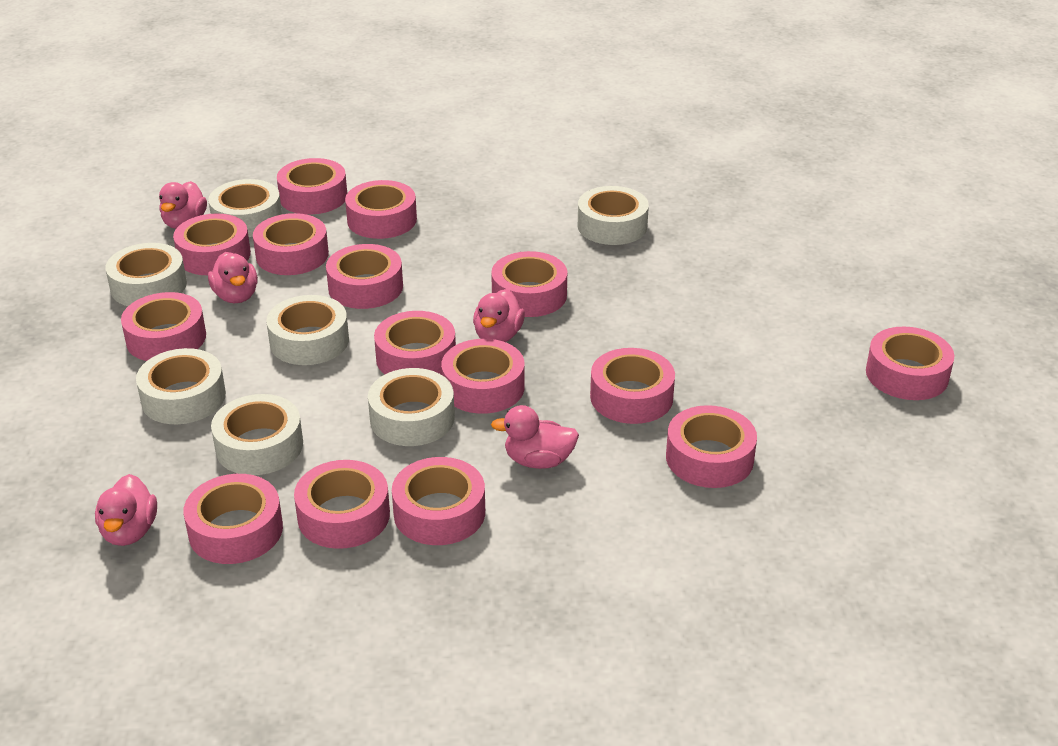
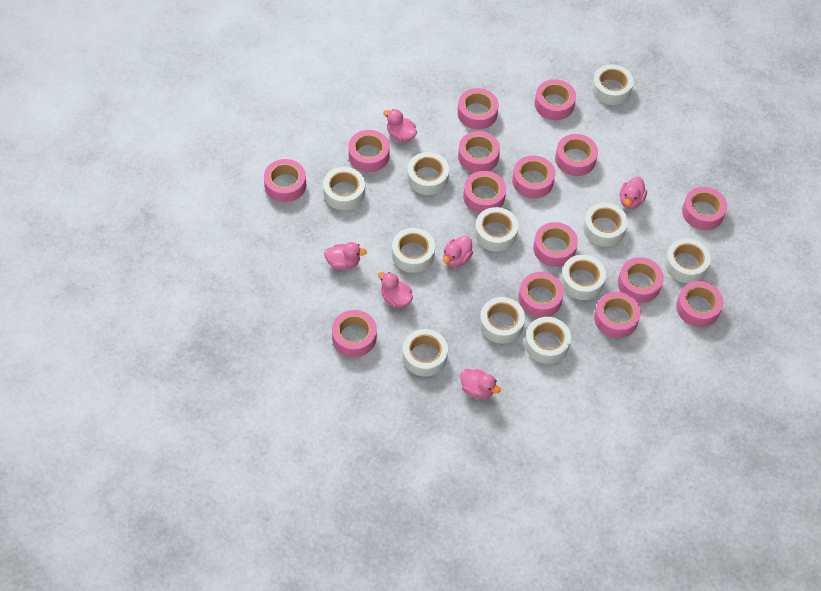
pink duck: 5 -> 6
white tape: 7 -> 11

